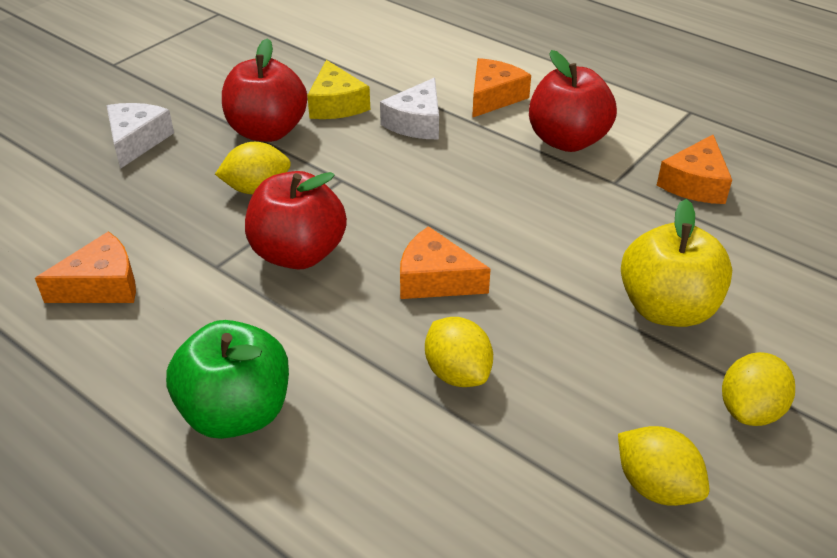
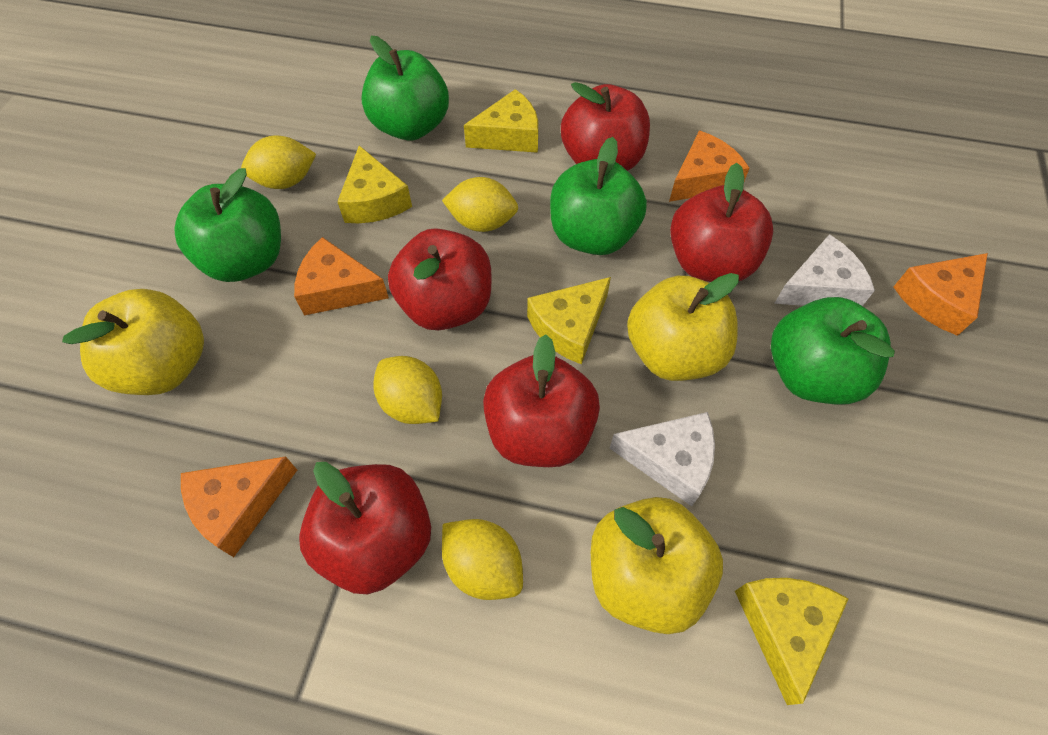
green apple: 1 -> 4
red apple: 3 -> 5
yellow apple: 1 -> 3
yellow cheese: 1 -> 4

